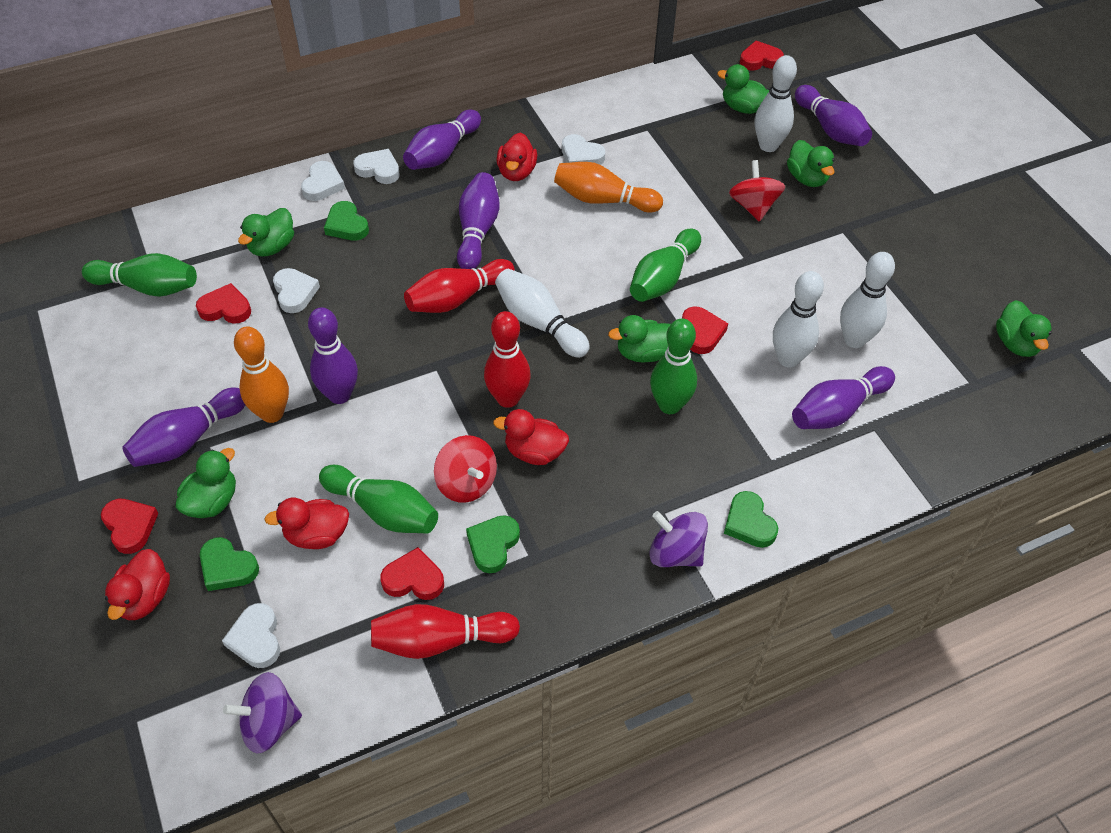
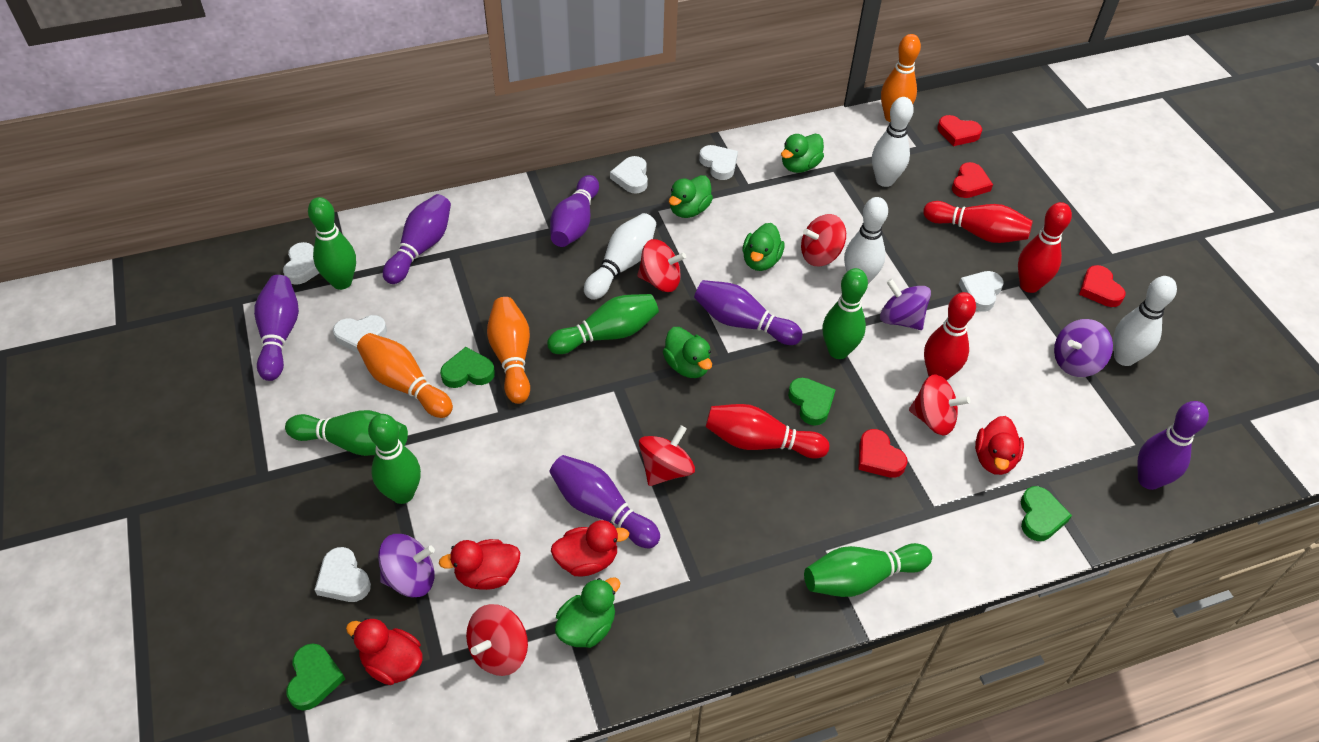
green bowling pin: 4 -> 6
green duck: 6 -> 5
orange bowling pin: 2 -> 3
purple spinning top: 2 -> 3
red bowling pin: 3 -> 4
red heart: 5 -> 4
red spinning top: 2 -> 5
white heart: 5 -> 6

